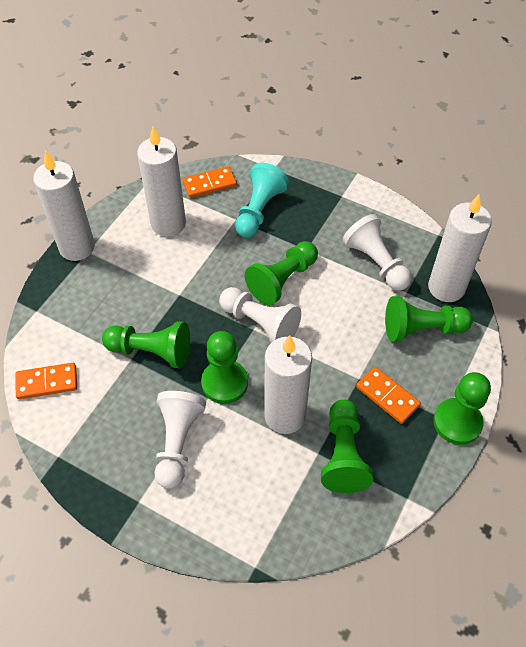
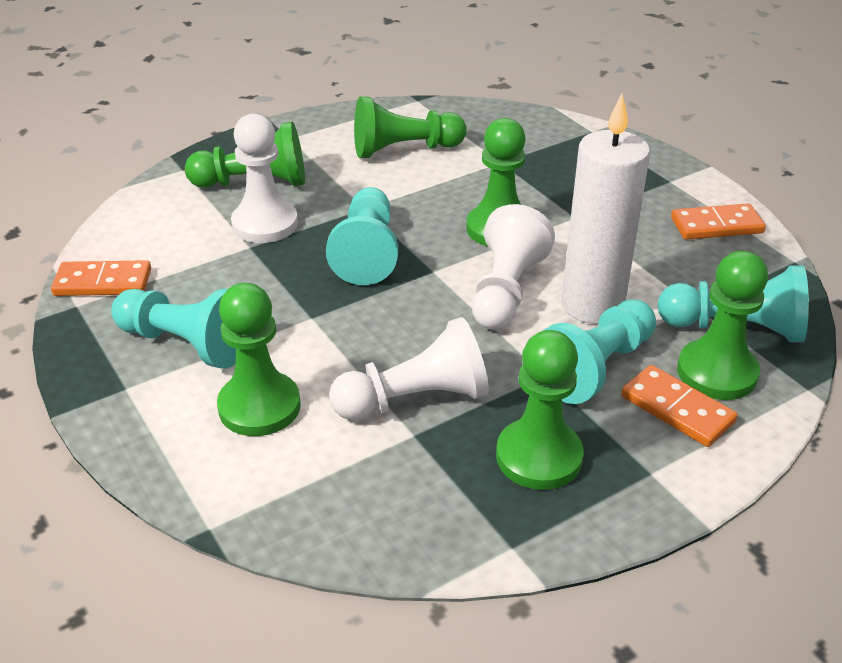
turquoise pawn: 1 -> 4
white candle: 4 -> 1

